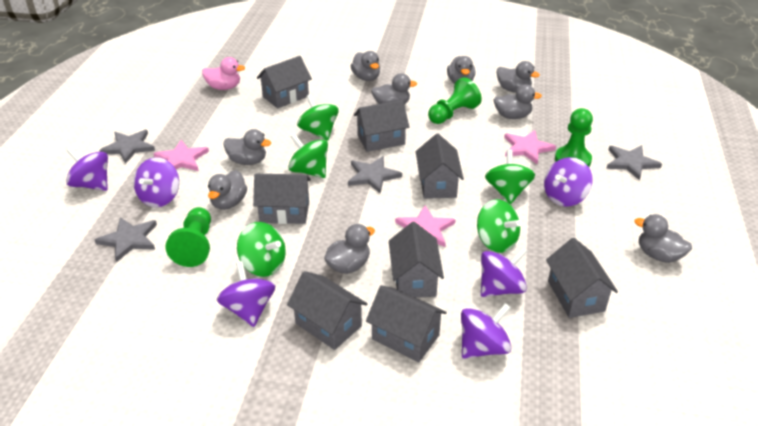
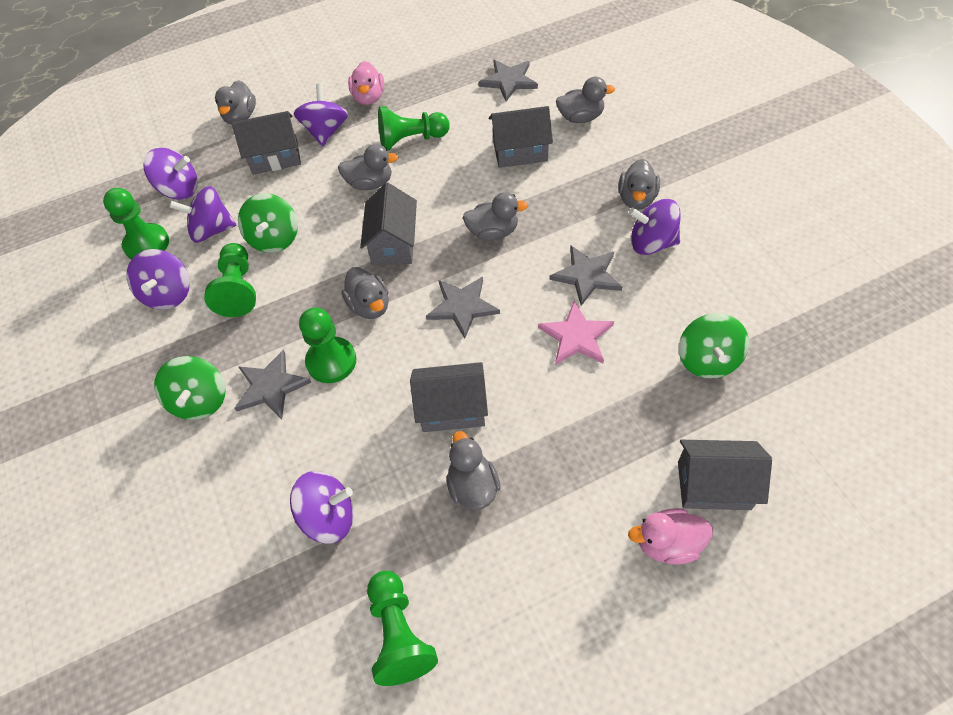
green pawn: 3 -> 5
green spinning top: 5 -> 3
grey duck: 9 -> 7
grey house: 8 -> 5
pink duck: 1 -> 2
pink star: 3 -> 1

